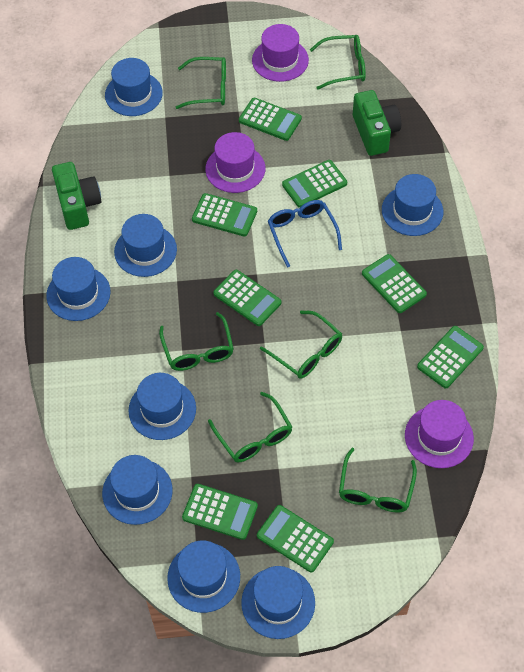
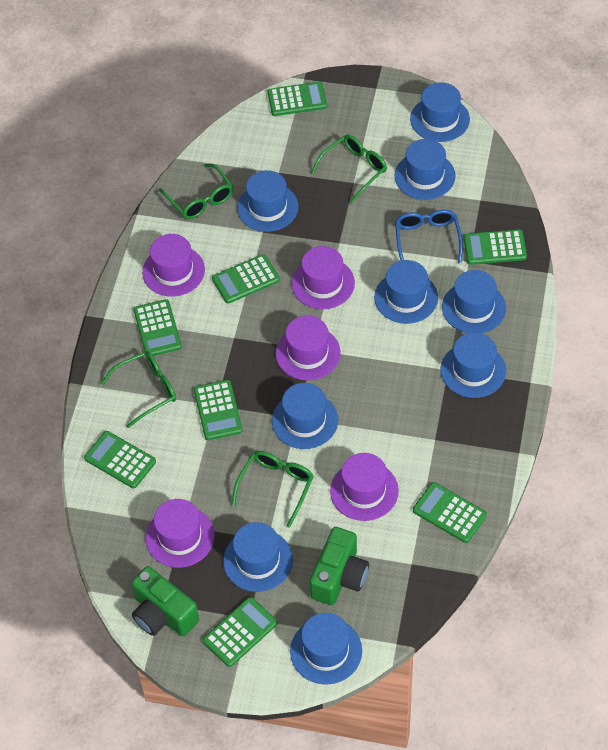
blue hat: 8 -> 9
green glasses: 6 -> 4
purple hat: 3 -> 5

